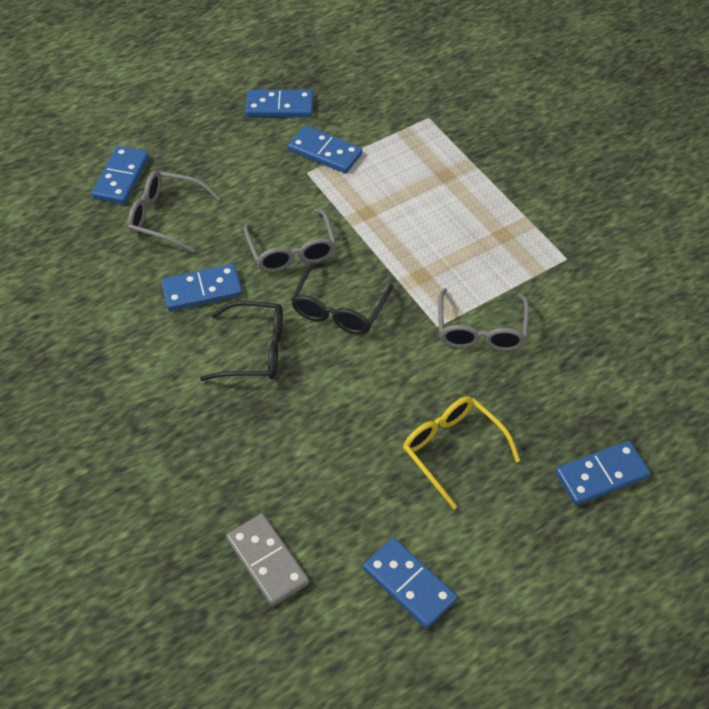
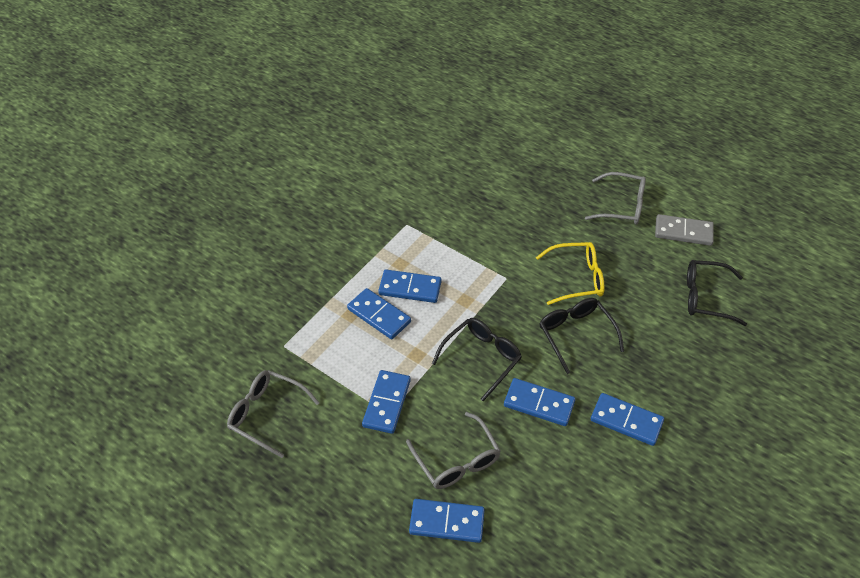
black glasses: 2 -> 3

